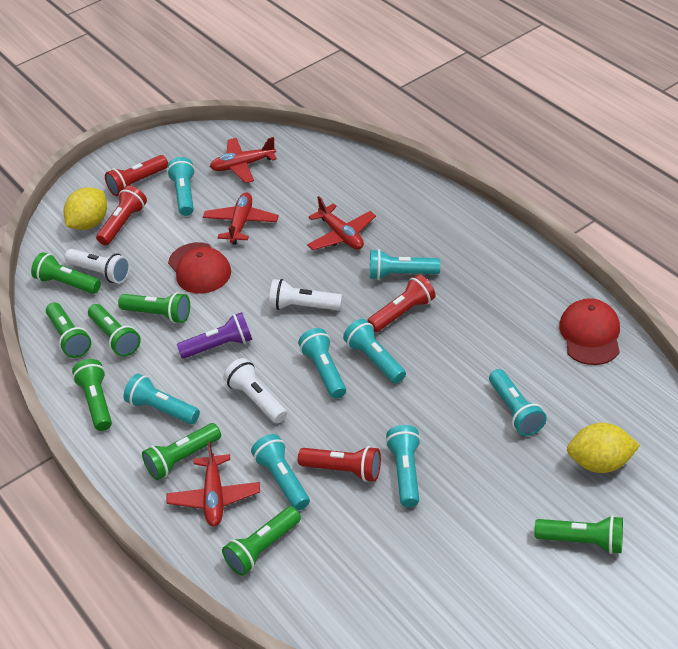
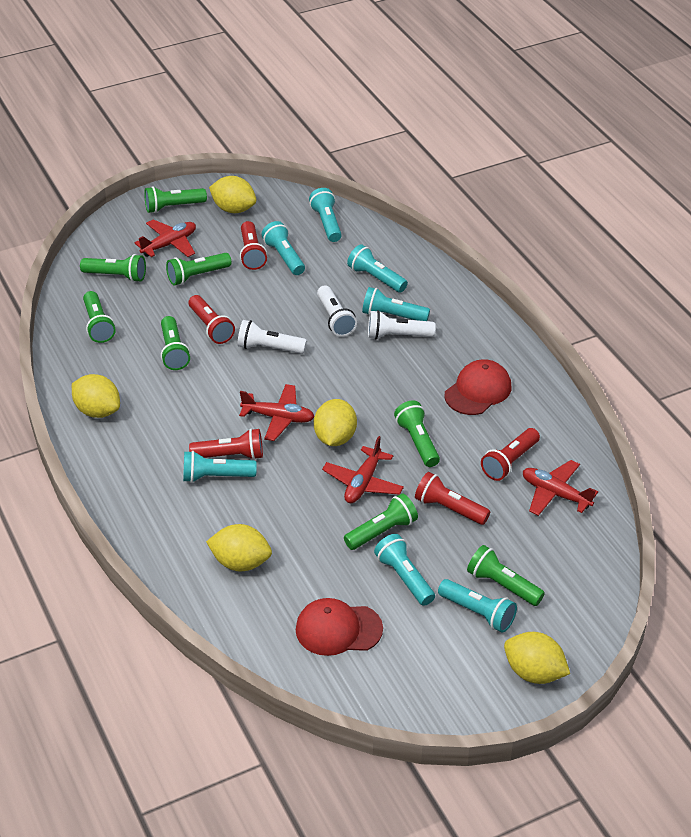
purple flashlight: 1 -> 0
red flashlight: 4 -> 5
turquoise flashlight: 8 -> 7
yellow lemon: 2 -> 5

